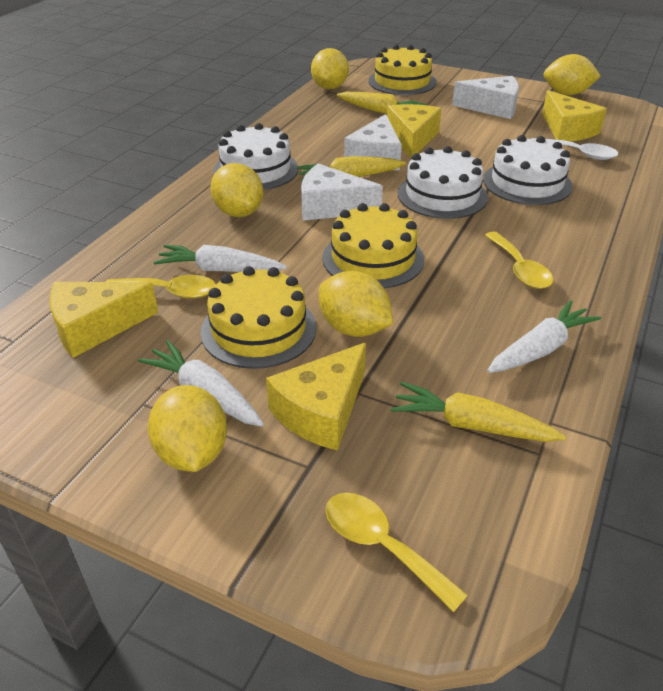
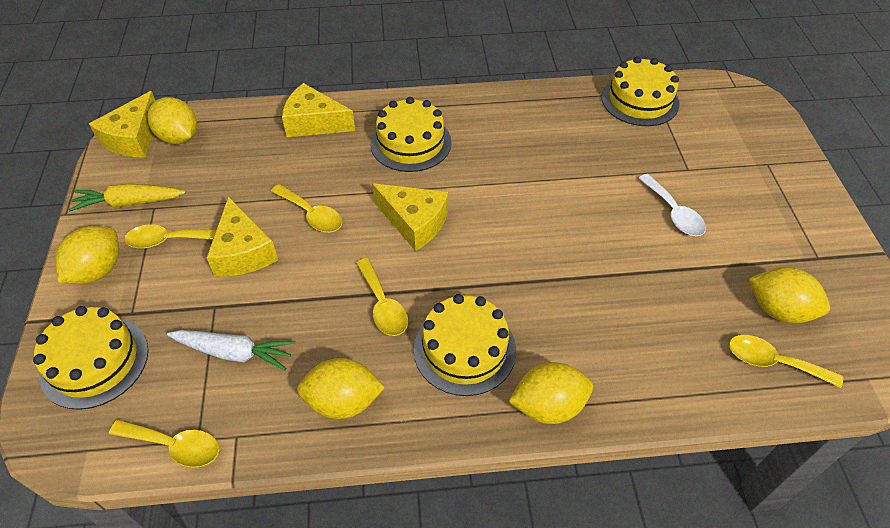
white cake: 3 -> 0
white carrot: 3 -> 1
white cheese: 3 -> 0
yellow cake: 3 -> 4
yellow carrot: 3 -> 1
yellow spoon: 3 -> 5

